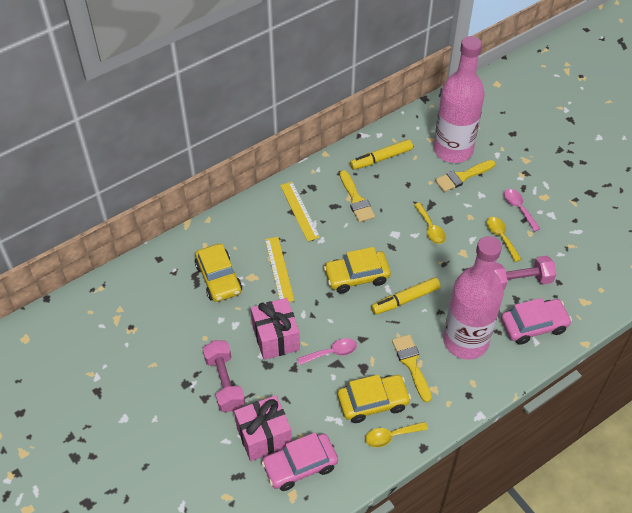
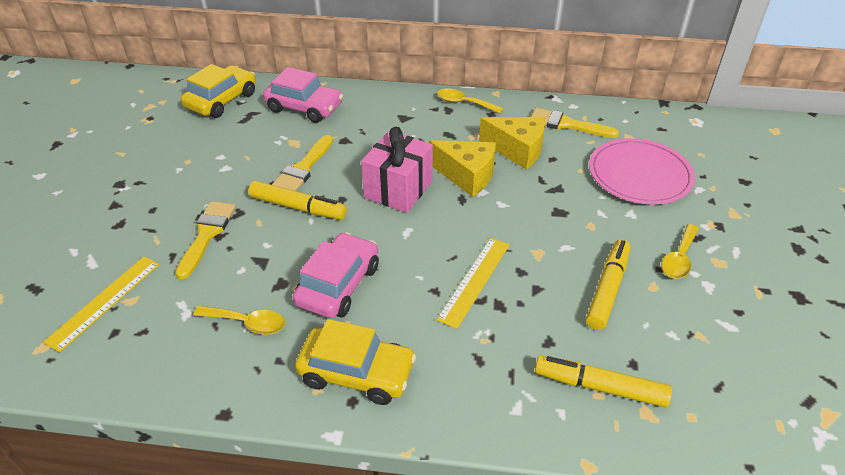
pink bottle: 2 -> 0
pink dumbbell: 2 -> 0
pink gift: 2 -> 1
pink plate: 0 -> 1
pink spoon: 2 -> 0
yellow car: 3 -> 2
yellow cheese: 0 -> 2
yellow marker: 2 -> 3

